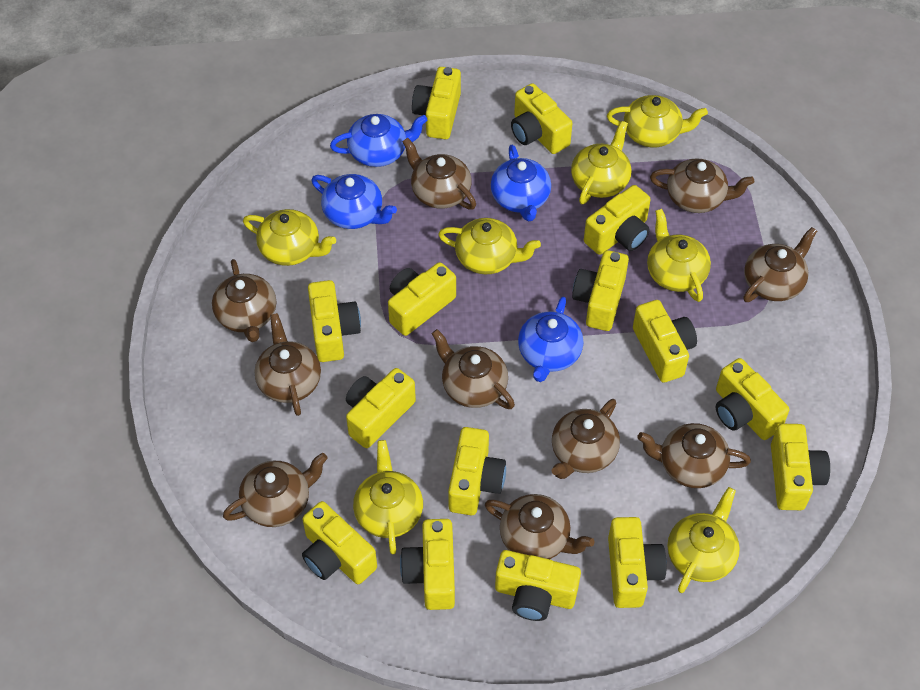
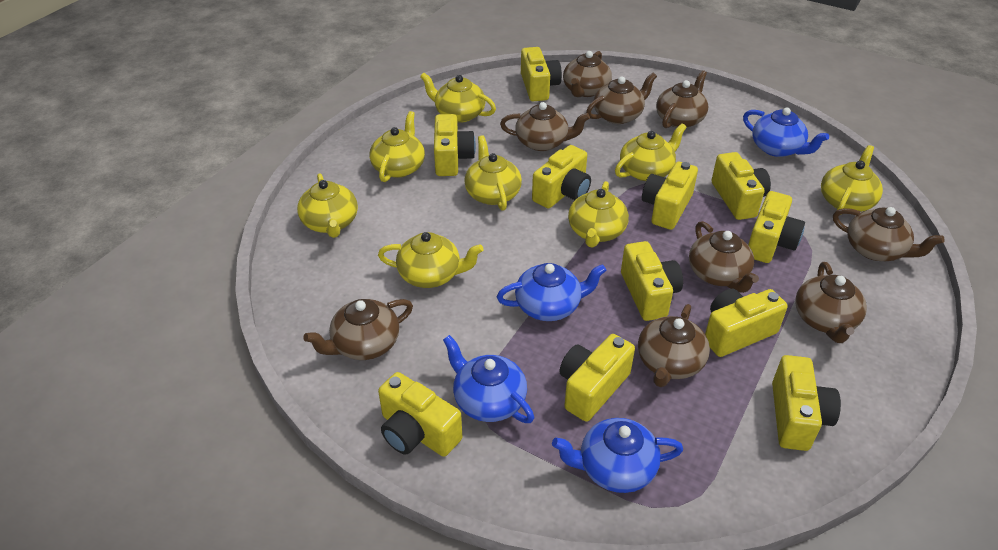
brown teapot: 10 -> 9
yellow camera: 15 -> 11
yellow teapot: 7 -> 8

